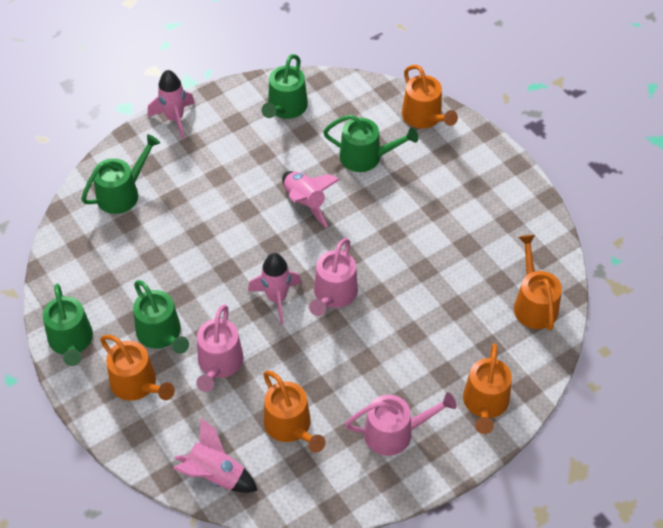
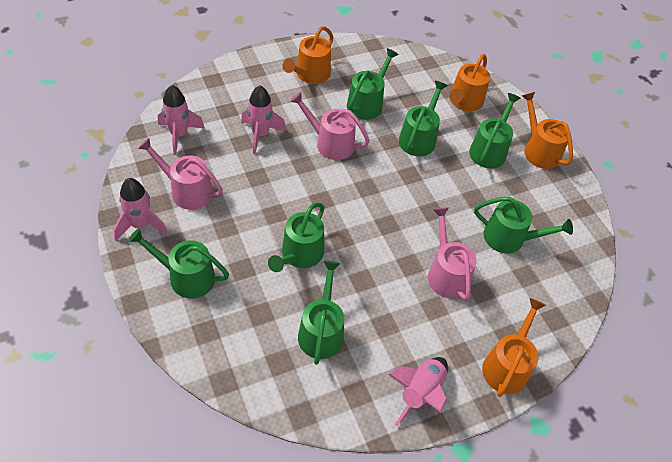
green watering can: 5 -> 7
orange watering can: 5 -> 4

